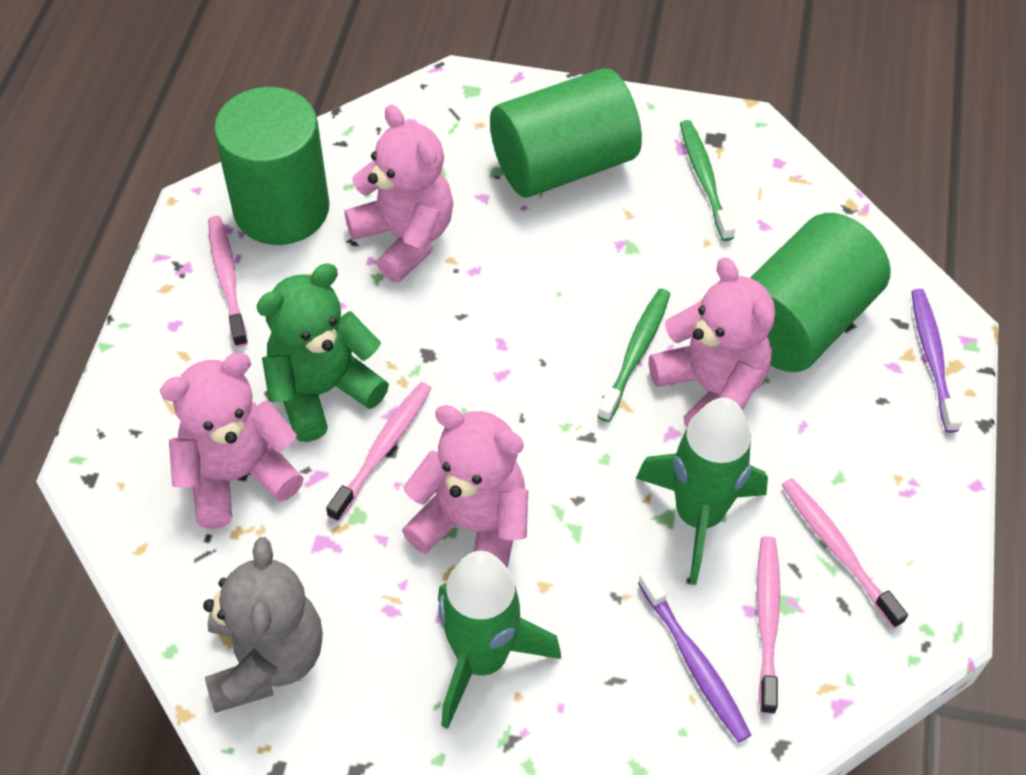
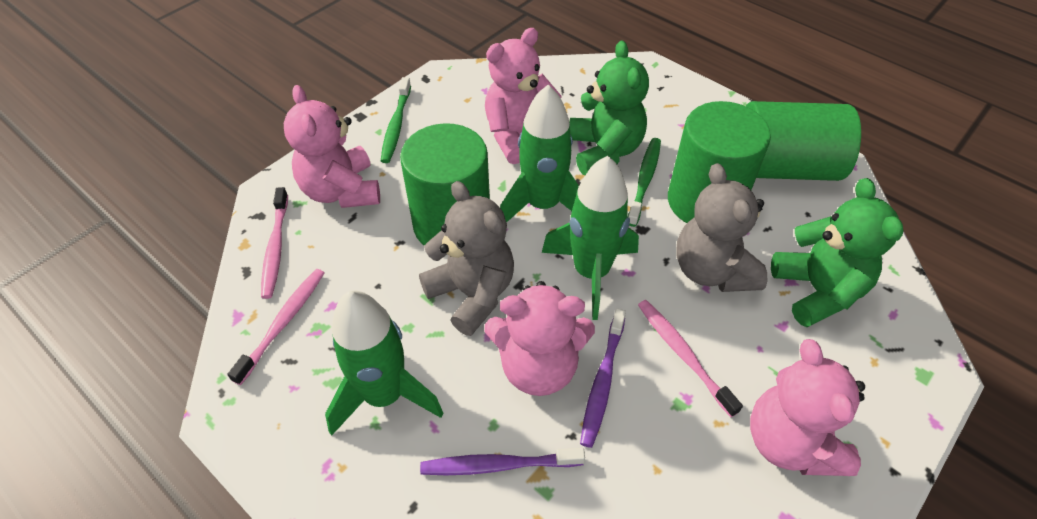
green rocket: 2 -> 3
green teddy bear: 1 -> 2
grey teddy bear: 1 -> 2
pink toothbrush: 4 -> 3

